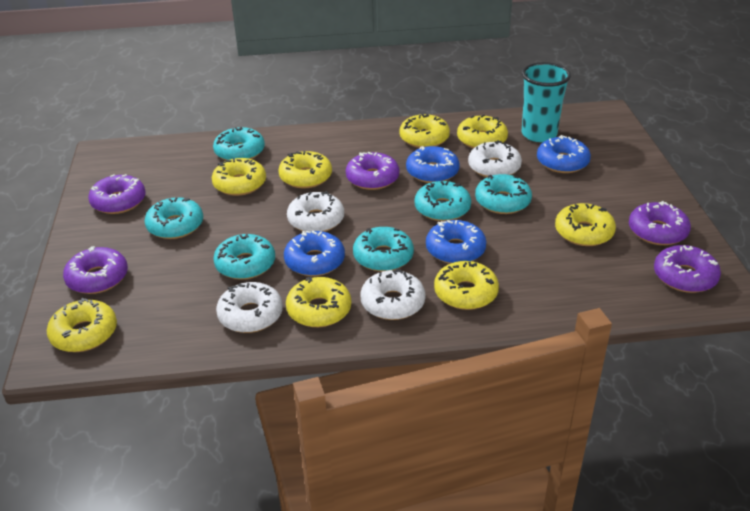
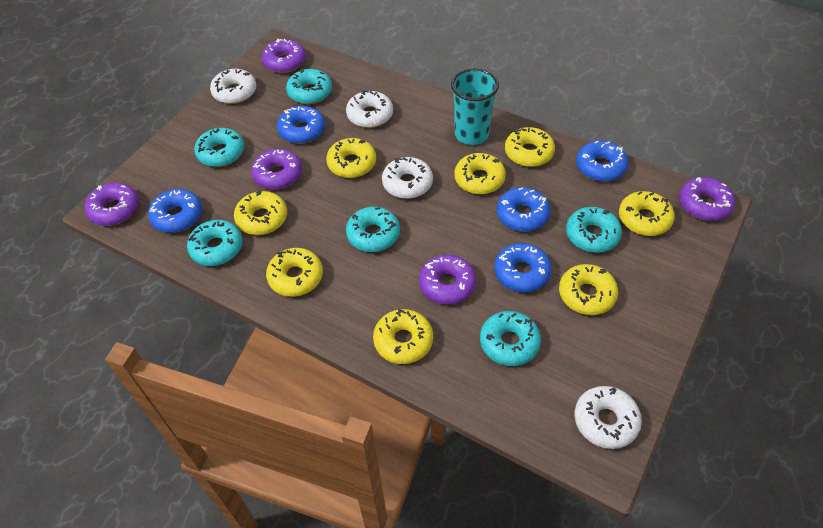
blue donut: 4 -> 5

